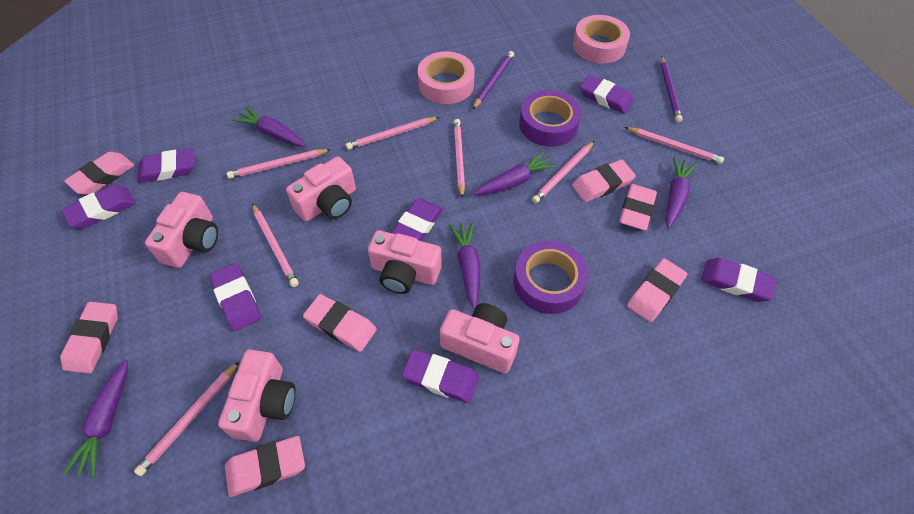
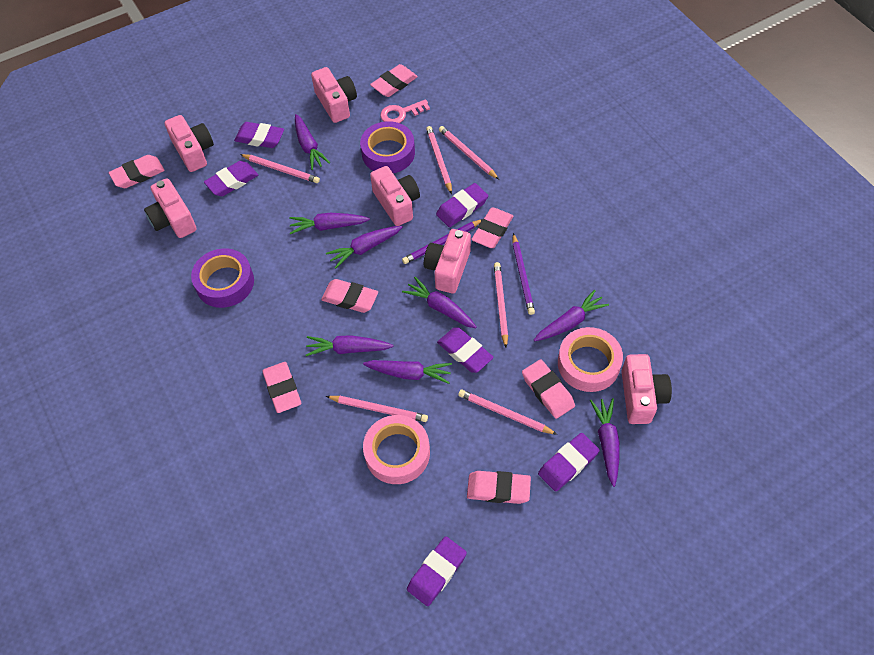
pink camera: 5 -> 6
pink key: 0 -> 1
pink pencil: 7 -> 6
purple carrot: 5 -> 8
purple eraser: 7 -> 6

